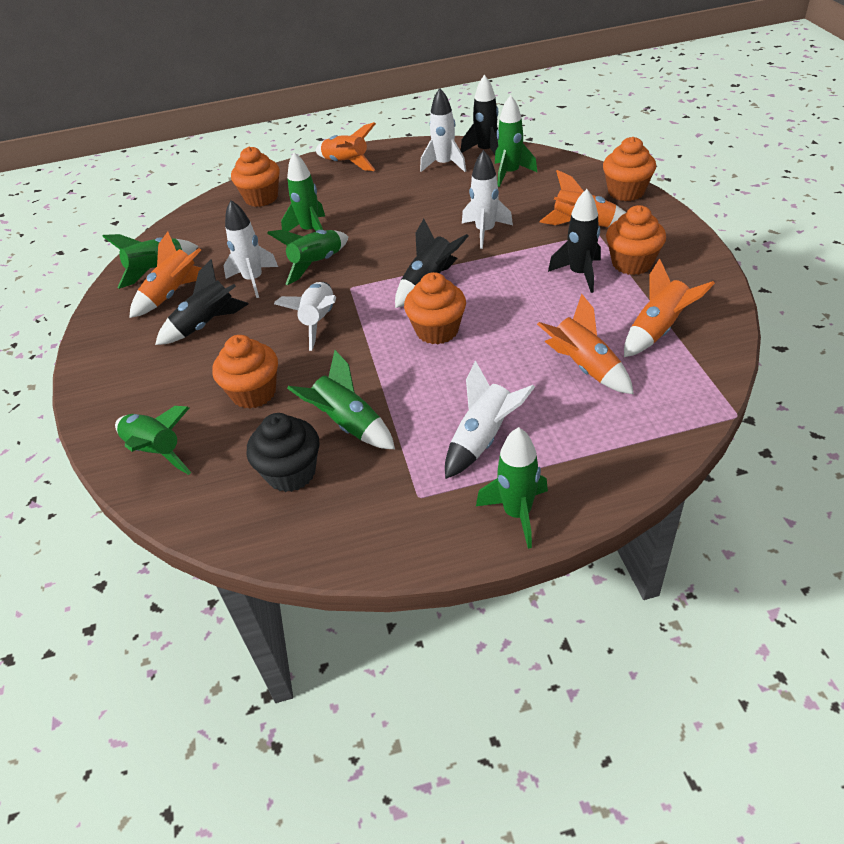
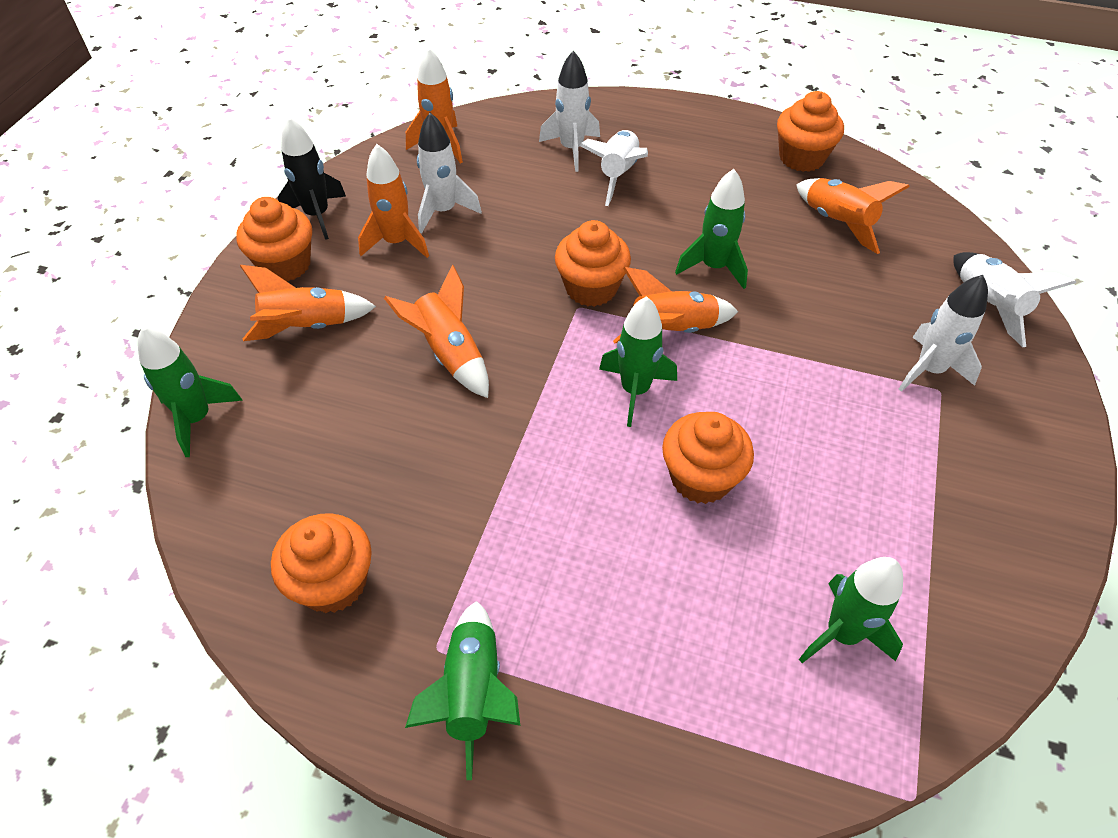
black cupcake: 1 -> 0
black rocket: 4 -> 1
green rocket: 7 -> 5
orange rocket: 5 -> 6

